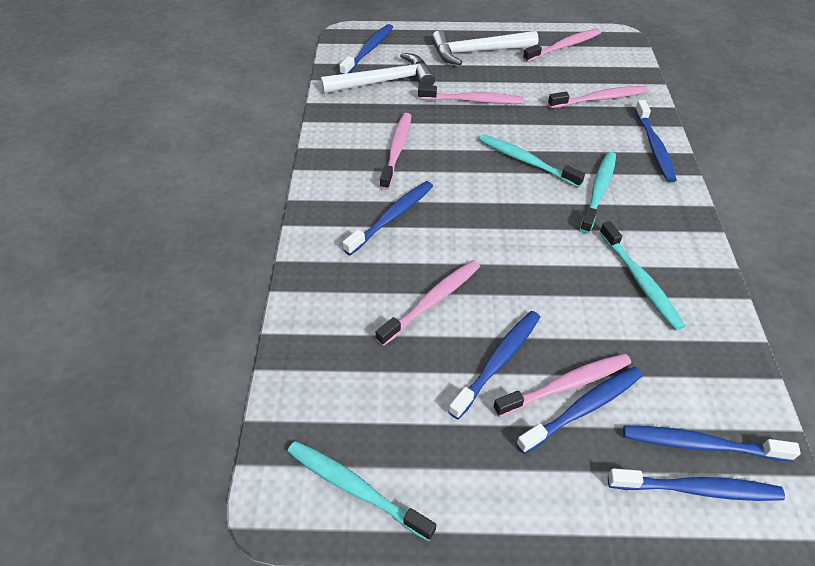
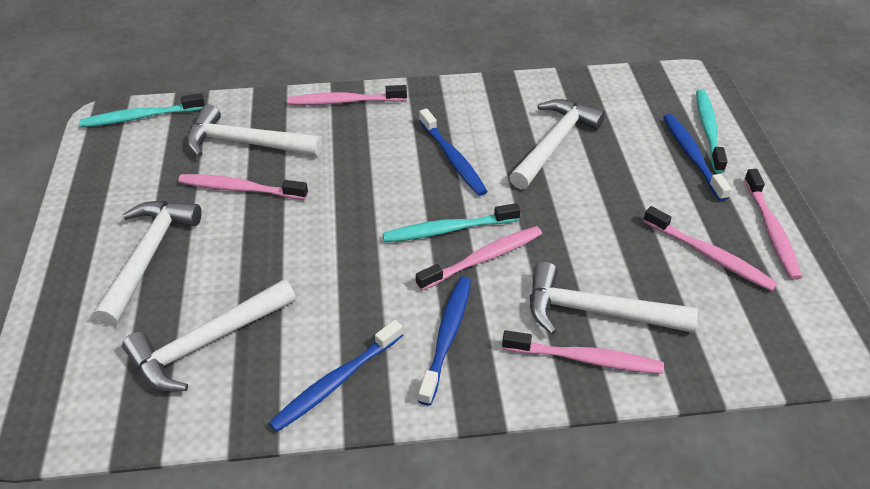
blue toothbrush: 7 -> 4
turquoise toothbrush: 4 -> 3
white hammer: 2 -> 5

